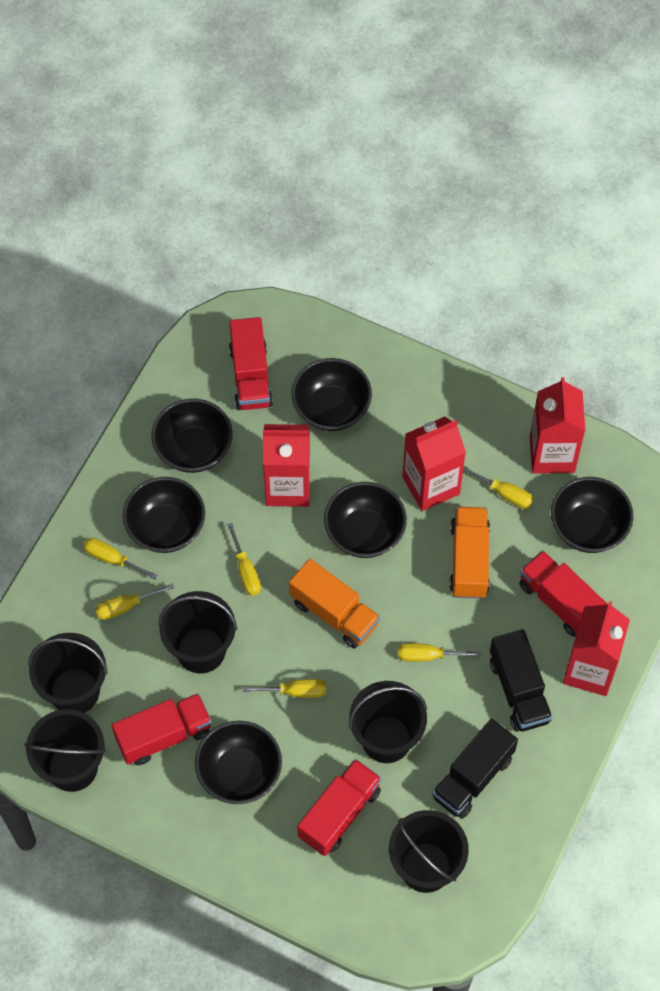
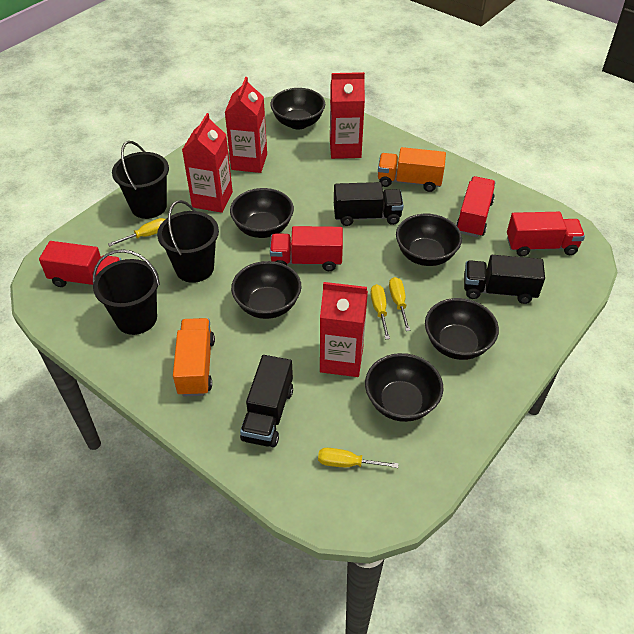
black bucket: 5 -> 3
black truck: 2 -> 3
yellow screwdriver: 6 -> 4

